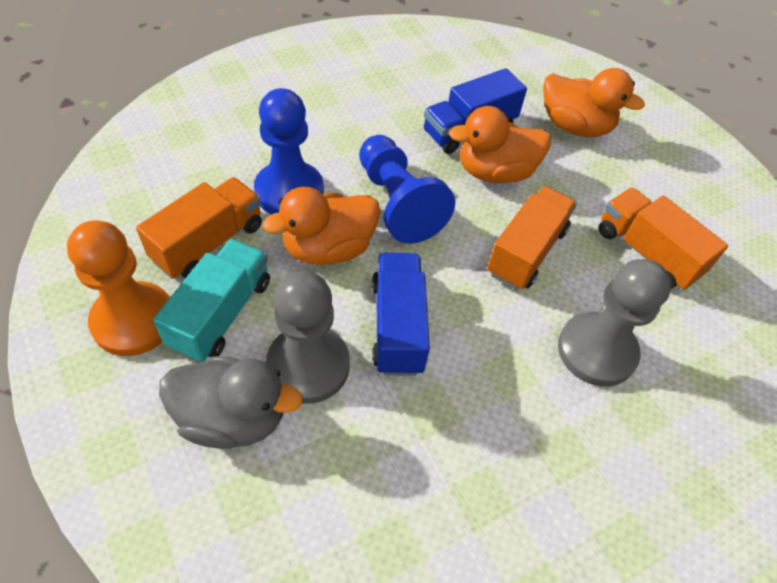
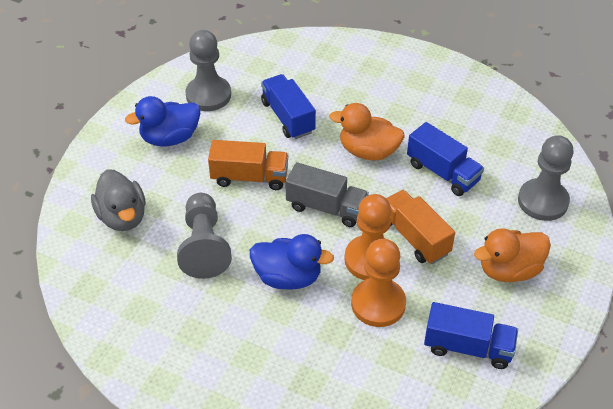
blue duck: 0 -> 2
blue pawn: 2 -> 0
blue truck: 2 -> 3
grey pawn: 2 -> 3
grey truck: 0 -> 1
orange duck: 3 -> 2
orange pawn: 1 -> 2
orange truck: 3 -> 2
turquoise truck: 1 -> 0

